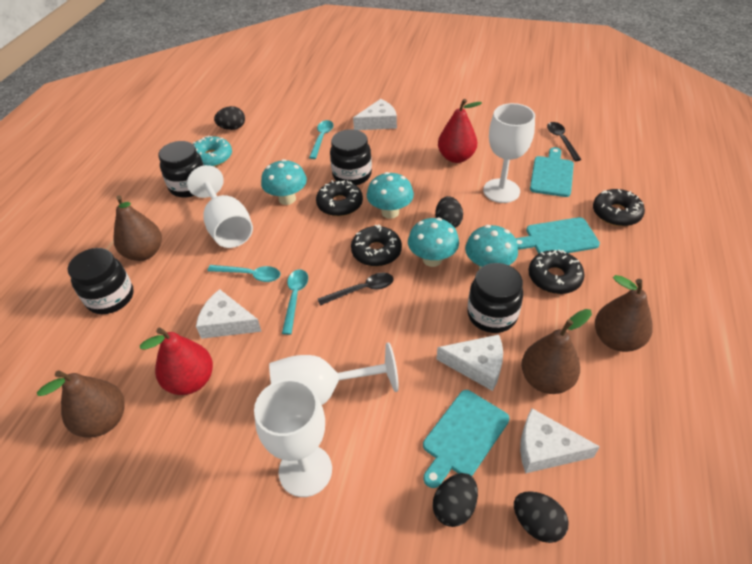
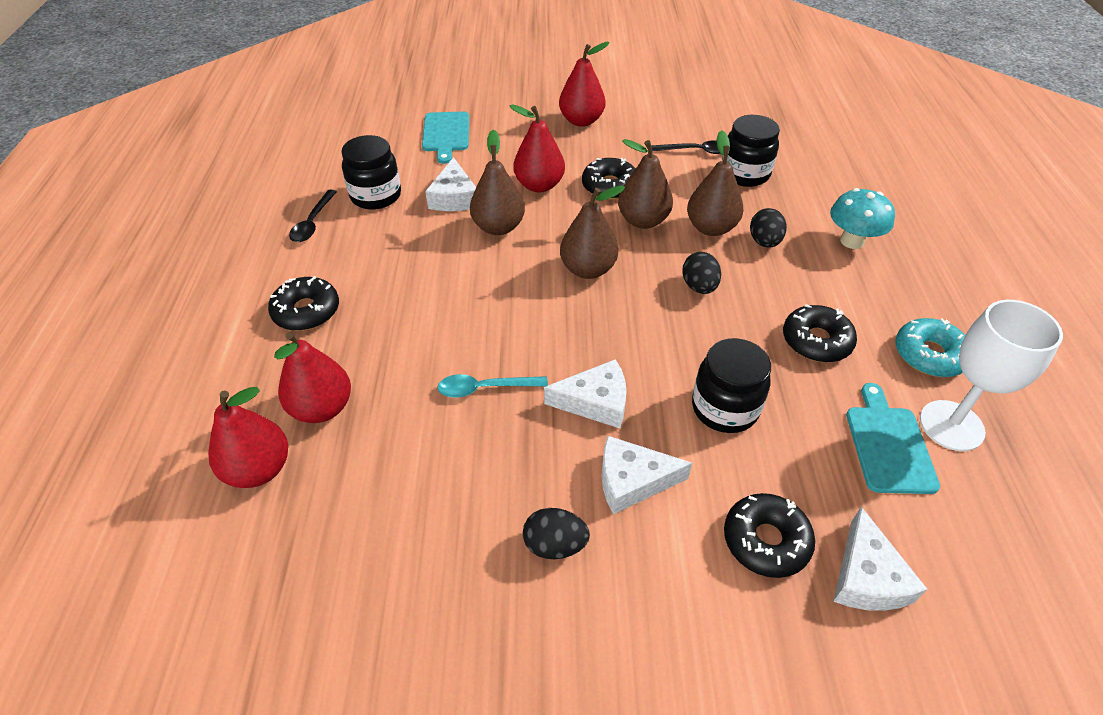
black egg: 4 -> 3
black jar: 4 -> 3
red pear: 2 -> 4
turquoise cutting board: 3 -> 2
turquoise mushroom: 4 -> 1
turquoise spoon: 3 -> 1
white goblet: 4 -> 1

